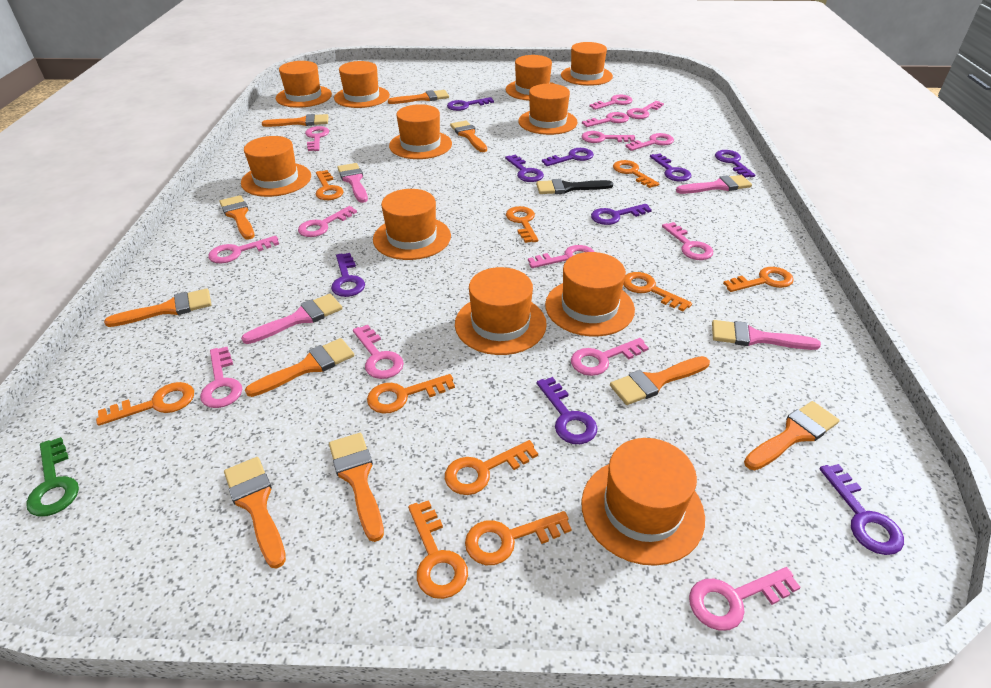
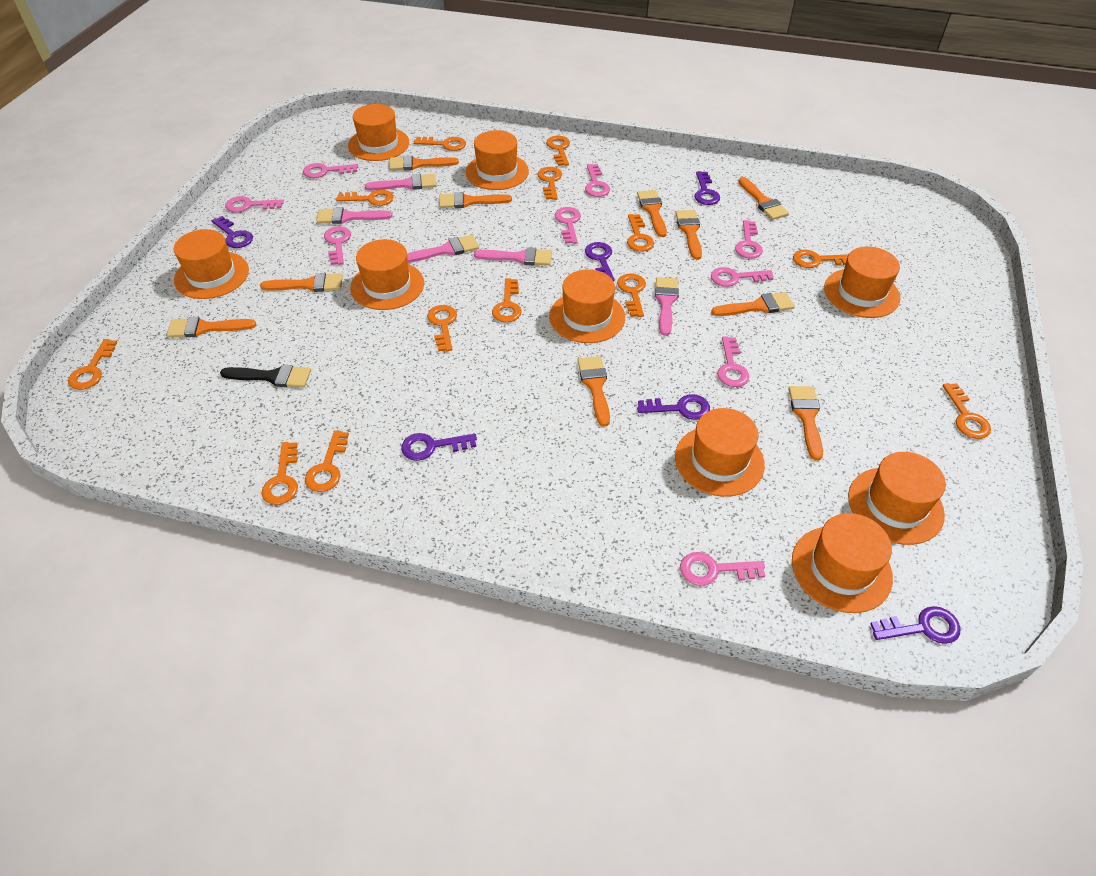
green key: 1 -> 0
orange hat: 11 -> 9
orange key: 10 -> 13
pink brush: 4 -> 5
pink key: 14 -> 9
purple key: 9 -> 6

